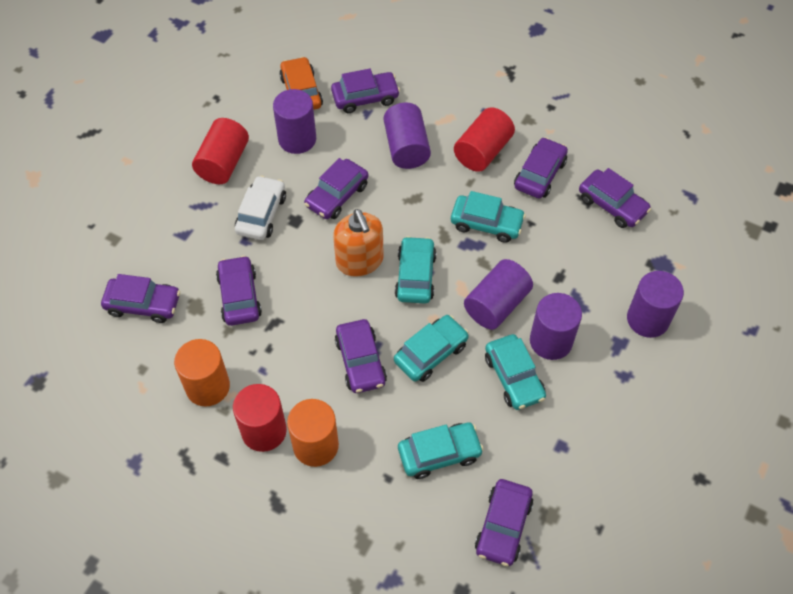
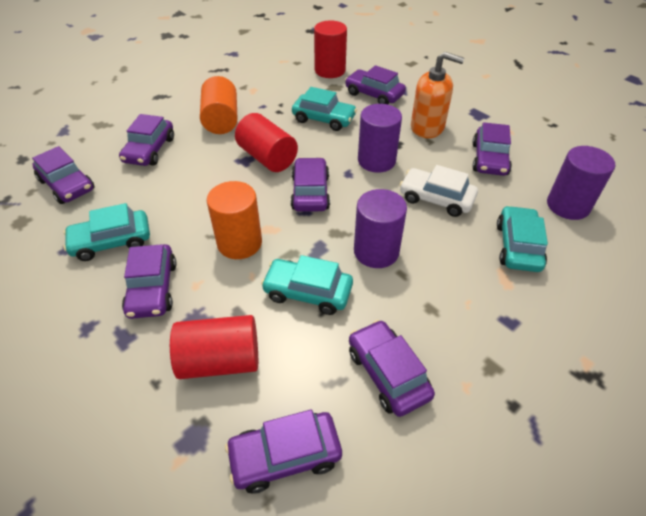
orange car: 1 -> 0
purple cylinder: 5 -> 3
turquoise car: 5 -> 4

